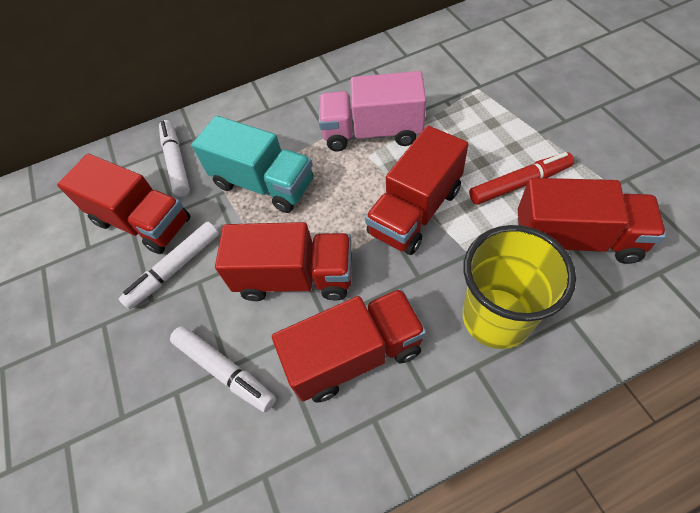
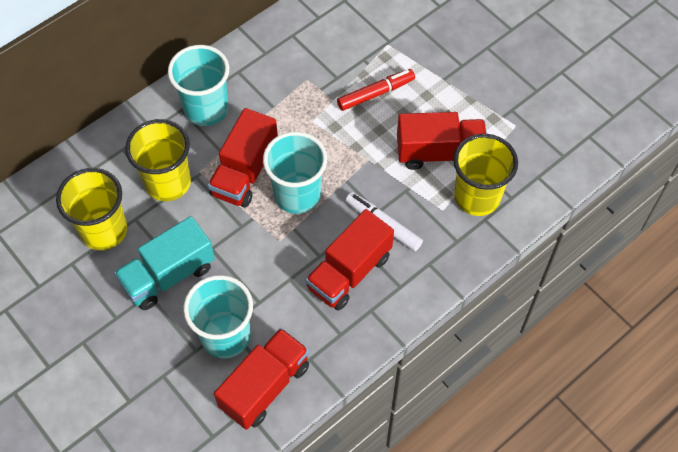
pink truck: 1 -> 0
red truck: 5 -> 4
turquoise cup: 0 -> 3
white marker: 3 -> 1
yellow cup: 1 -> 3

